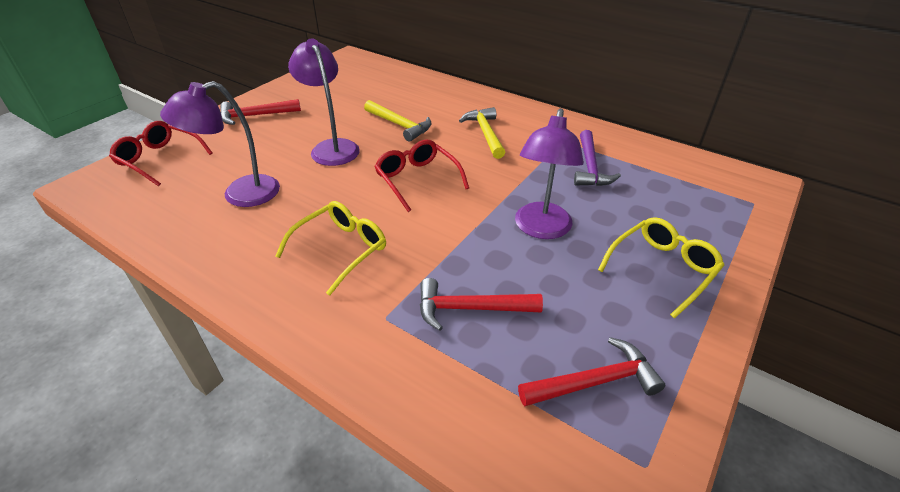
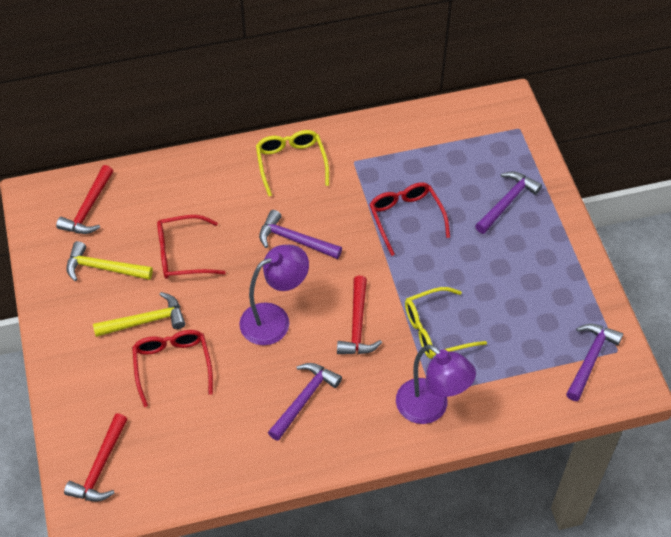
purple hammer: 1 -> 4
purple lamp: 3 -> 2
red glasses: 2 -> 3

